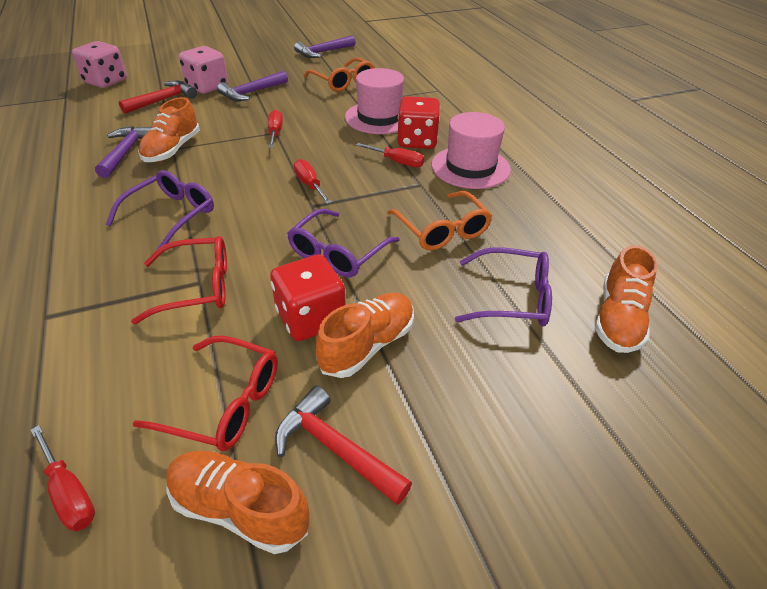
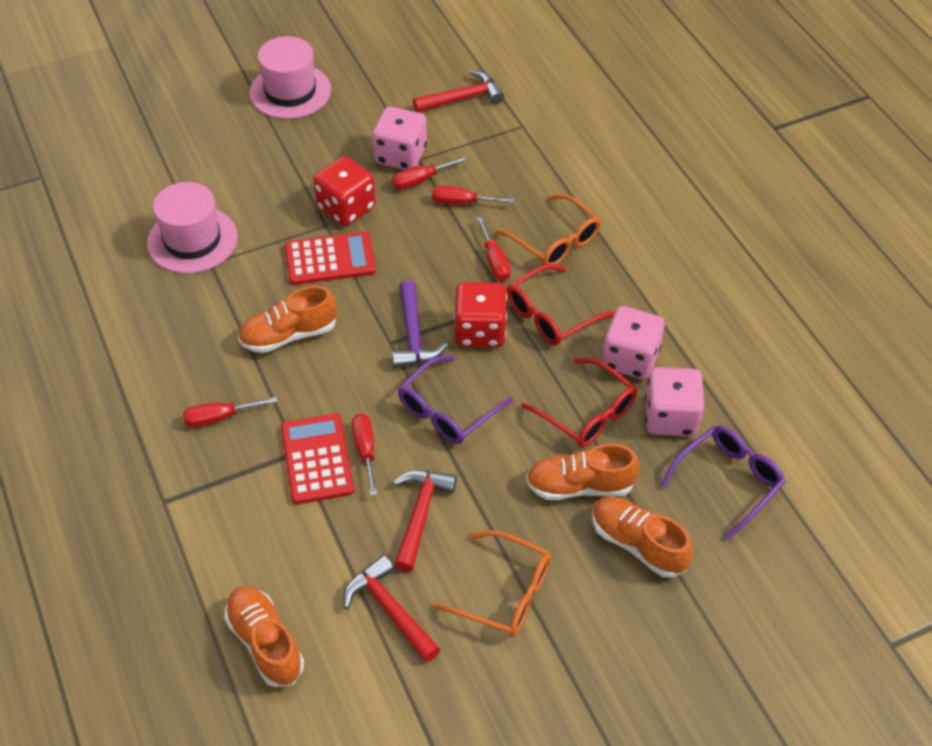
pink dice: 2 -> 3
purple glasses: 3 -> 2
purple hammer: 3 -> 1
red calculator: 0 -> 2
red hammer: 2 -> 3
red screwdriver: 4 -> 5

